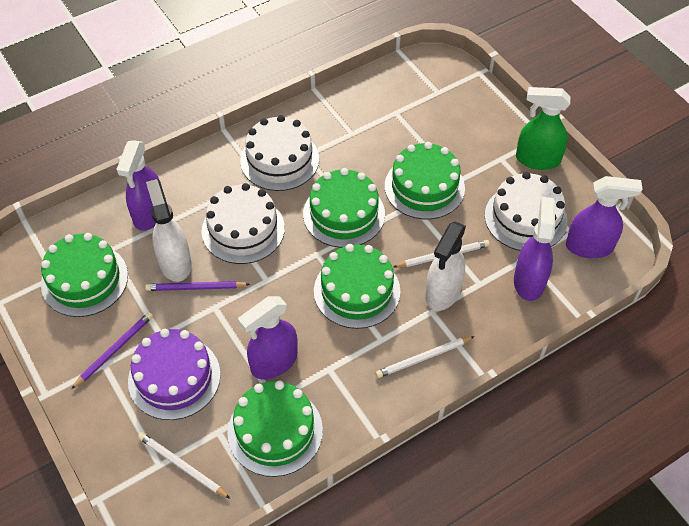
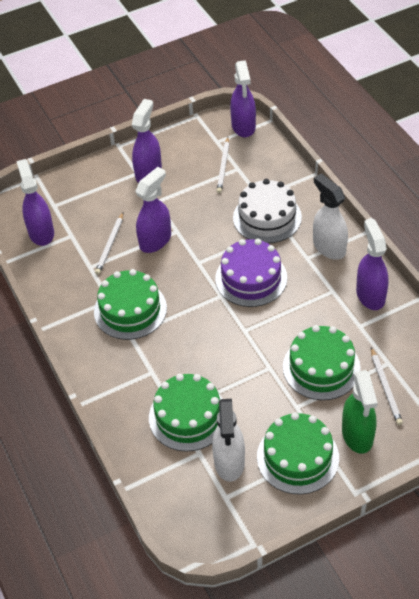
green cake: 5 -> 4
purple pencil: 2 -> 0
purple spray bottle: 4 -> 5
white cake: 3 -> 1

